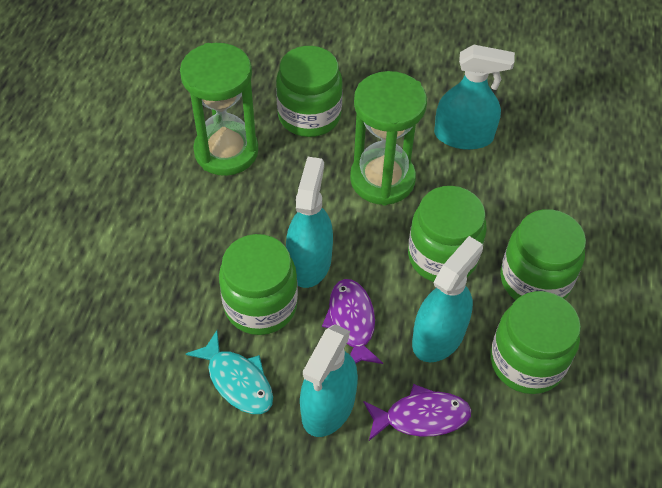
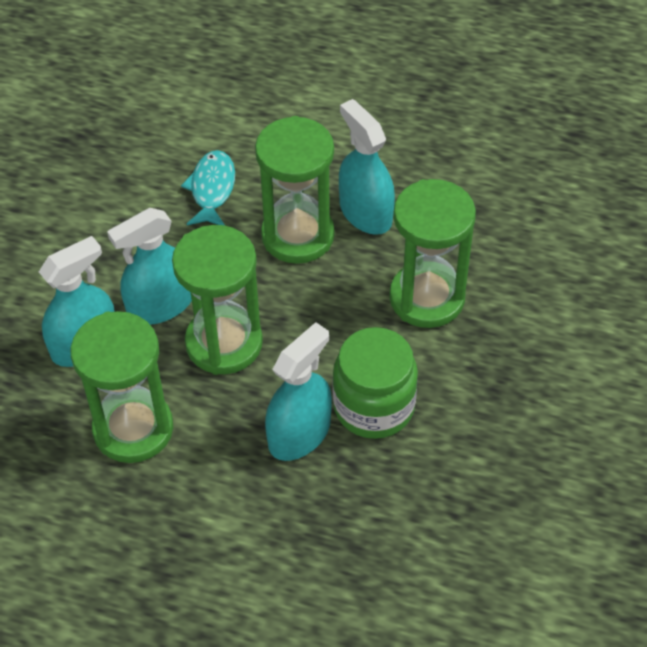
green hourglass: 2 -> 4
green jar: 5 -> 1
purple fish: 2 -> 0

